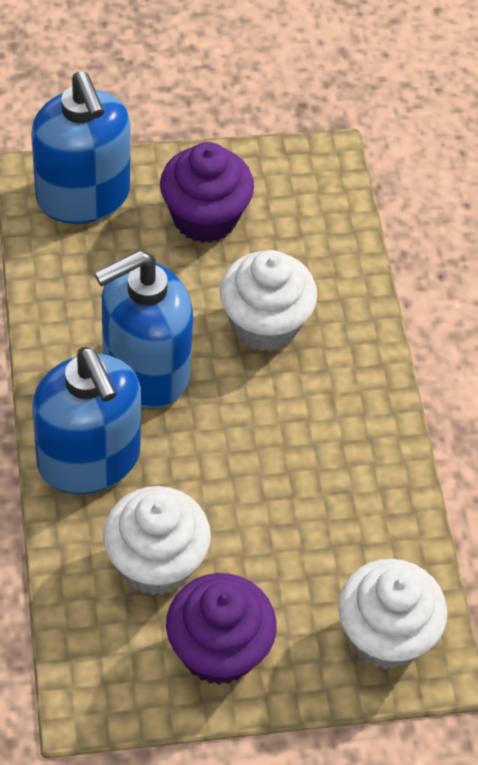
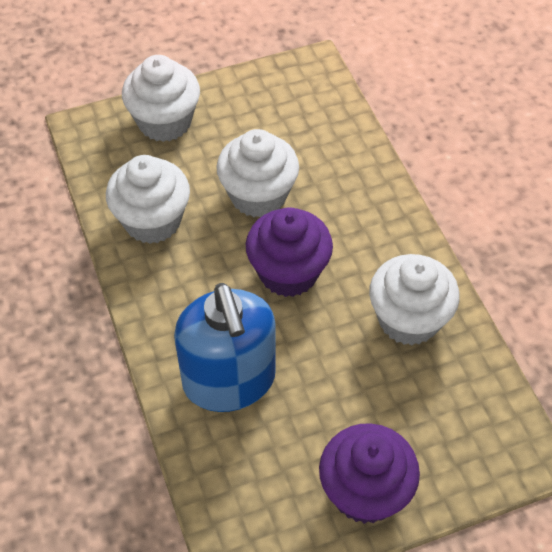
blue soap dispenser: 3 -> 1
white cupcake: 3 -> 4

